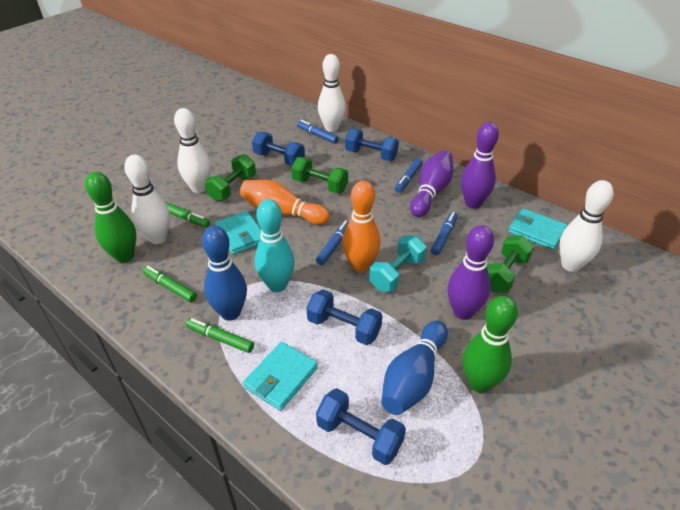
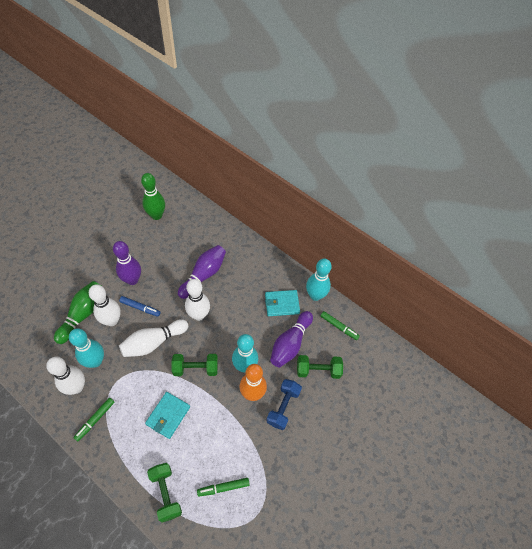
blue bowling pin: 2 -> 0
blue dumbbell: 4 -> 1
blue marker: 4 -> 1
orange bowling pin: 2 -> 1
turquoise bowling pin: 1 -> 3
turquoise dumbbell: 1 -> 0
turquoise wallet: 3 -> 2

